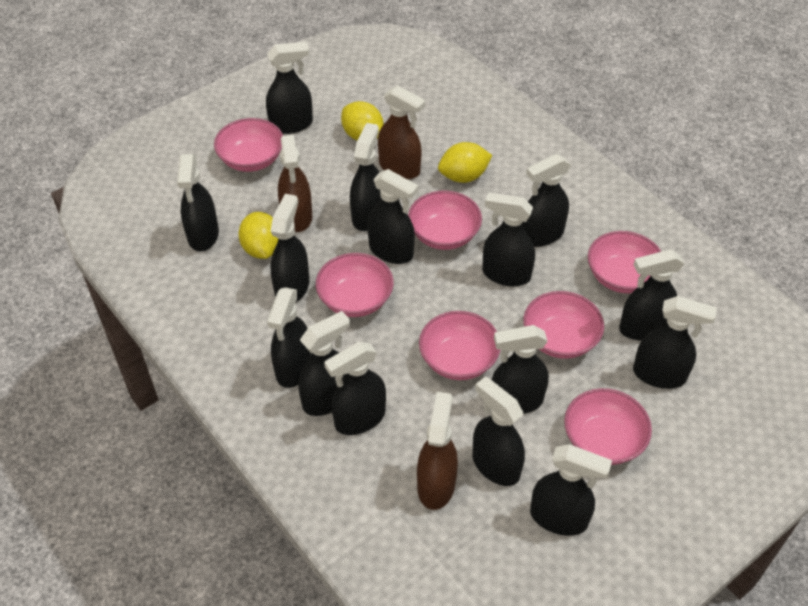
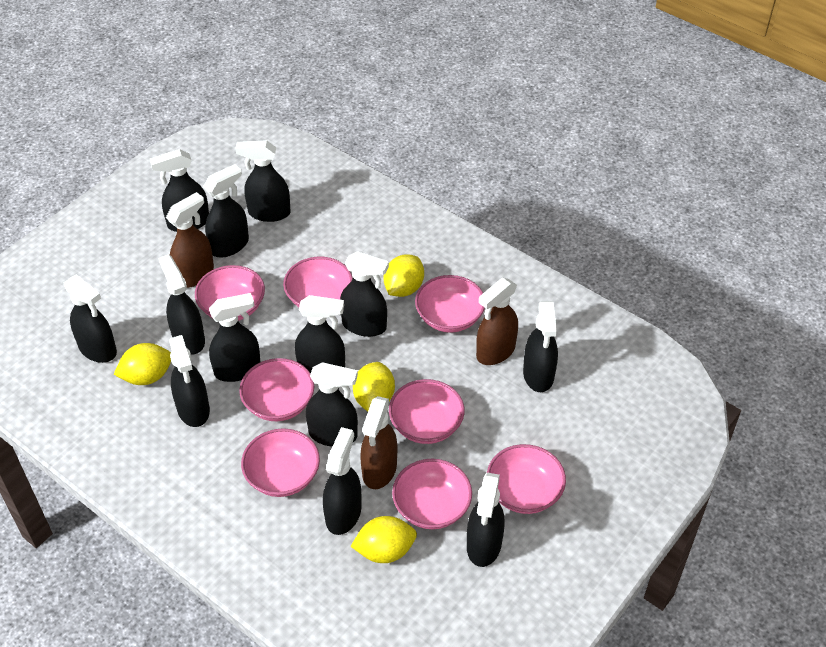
black spray bottle: 15 -> 13
pink bowl: 7 -> 8
yellow lemon: 3 -> 4

